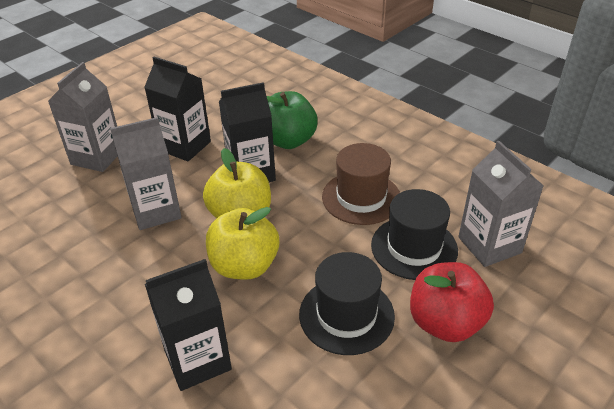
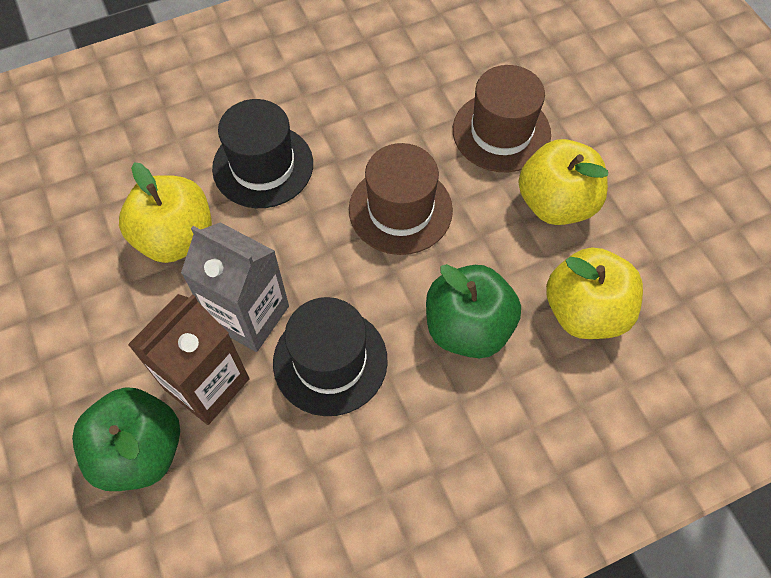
black carton: 3 -> 0
brown carton: 0 -> 1
brown hat: 1 -> 2
green apple: 1 -> 2
grey carton: 3 -> 1
red apple: 1 -> 0
yellow apple: 2 -> 3

